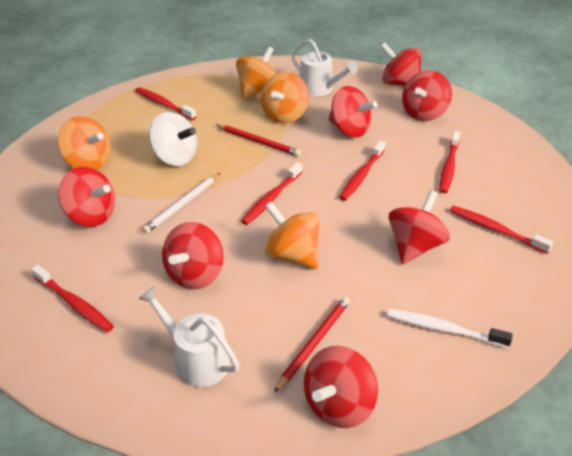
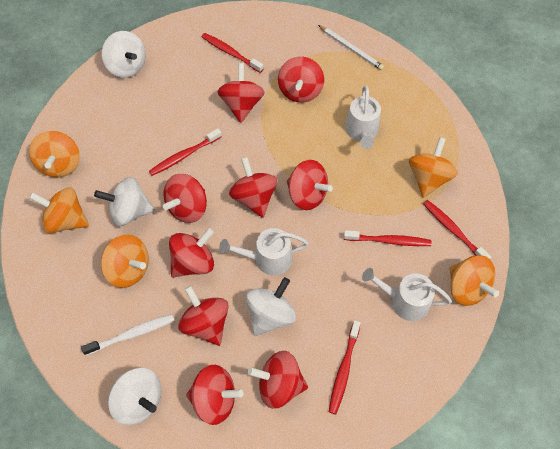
orange spinning top: 4 -> 5
red pencil: 2 -> 0
red spinning top: 7 -> 9
red toothbrush: 6 -> 5
white spinning top: 1 -> 4
white watering can: 2 -> 3

